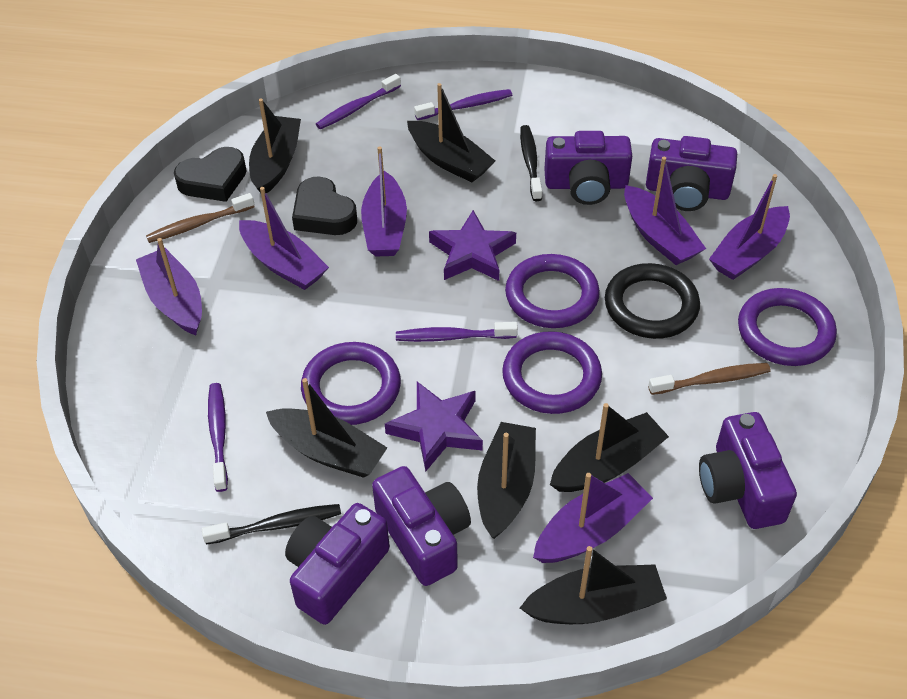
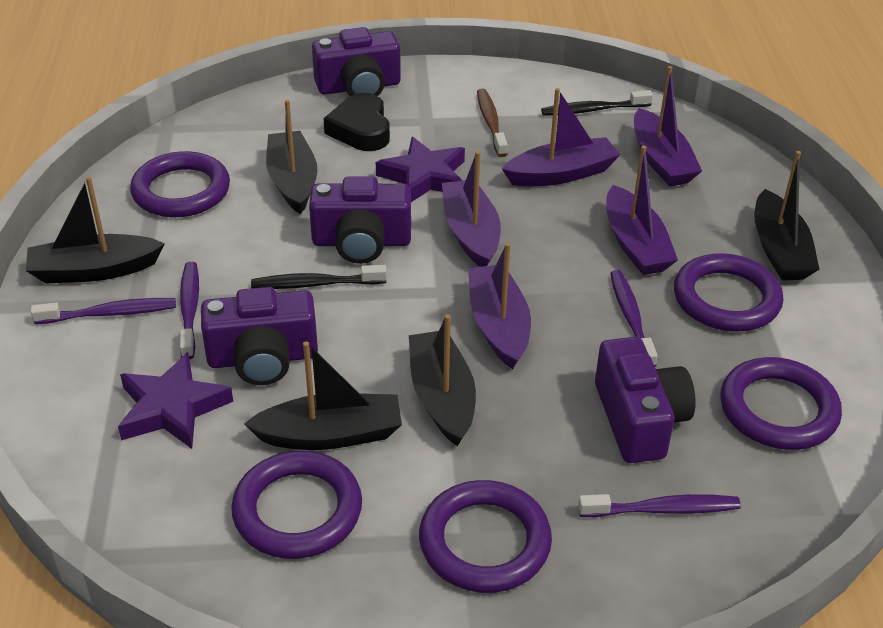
black boat: 6 -> 5
black heart: 2 -> 1
black ring: 1 -> 0
brown toothbrush: 2 -> 1
purple boat: 6 -> 5
purple camera: 5 -> 4
purple ring: 4 -> 5

